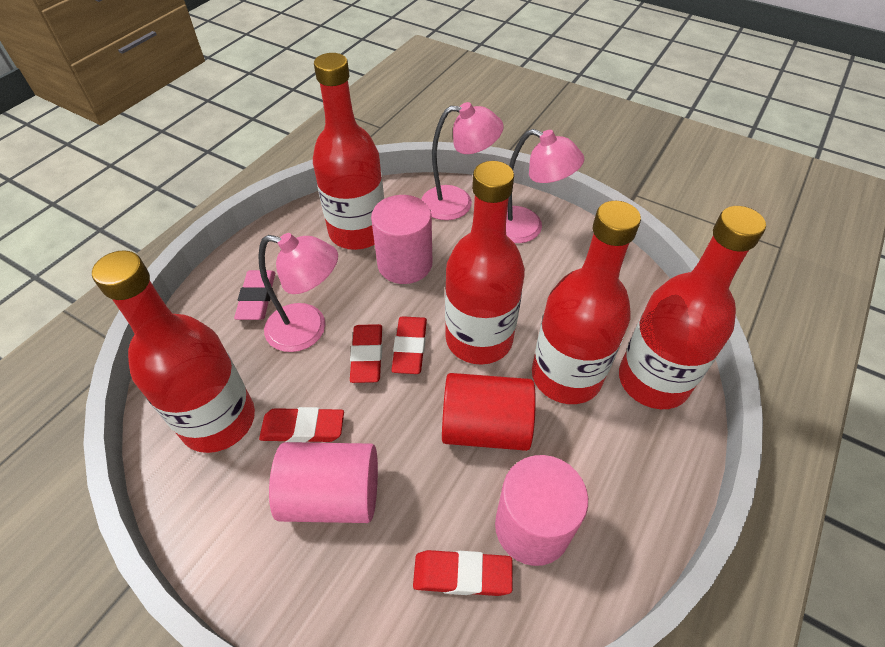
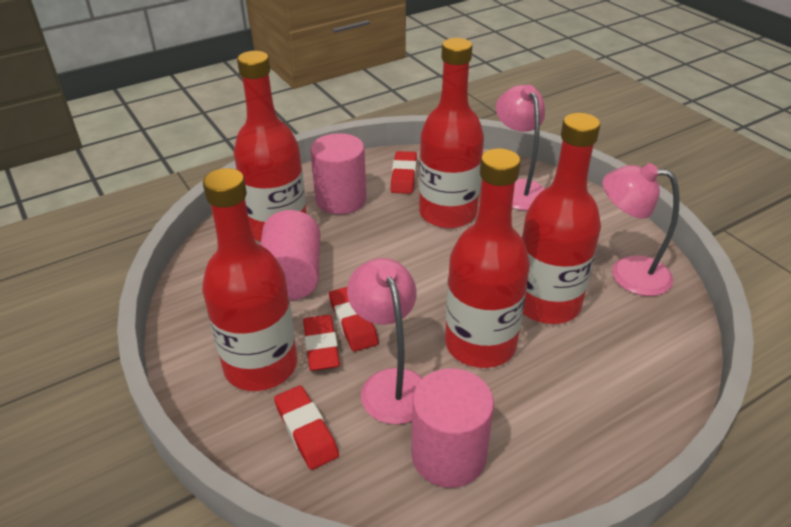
pink eraser: 1 -> 0
red cylinder: 1 -> 0

